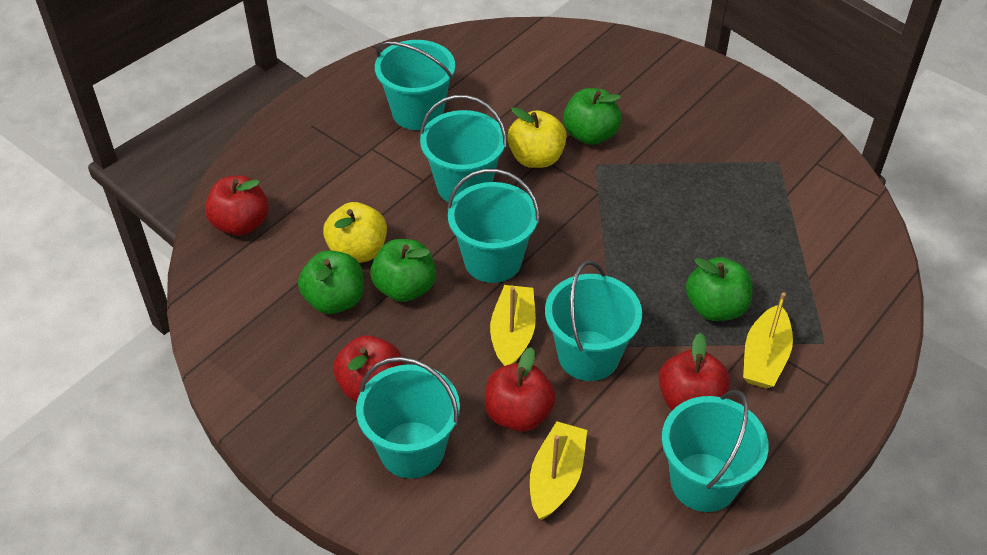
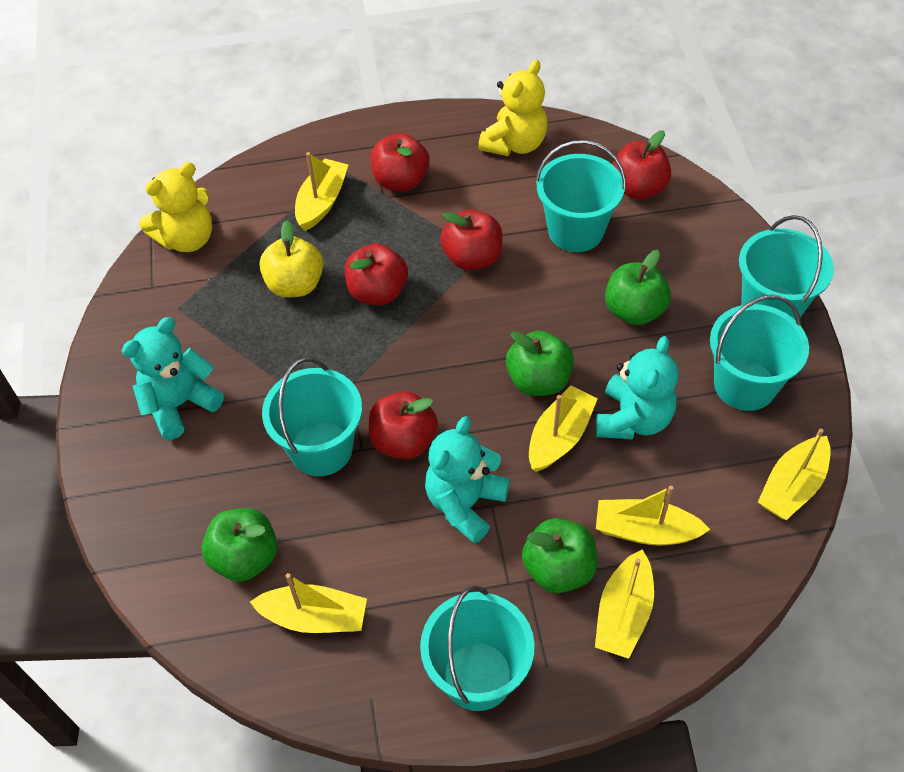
red apple: 4 -> 5
turquoise bucket: 6 -> 5
turquoise teddy bear: 0 -> 3
yellow apple: 2 -> 1
yellow boat: 3 -> 6
yellow teddy bear: 0 -> 2

